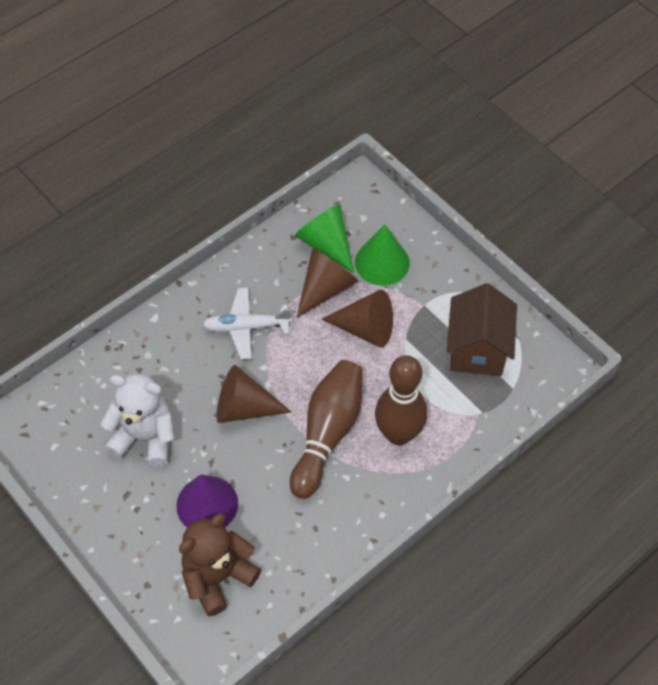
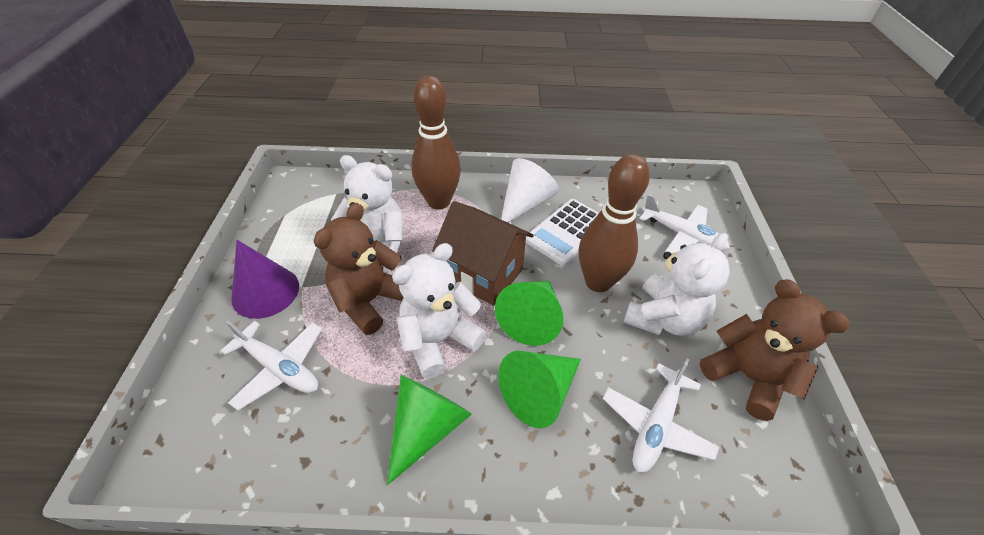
brown cone: 3 -> 0
brown teddy bear: 1 -> 2
green cone: 2 -> 3
white calculator: 0 -> 1
white cone: 0 -> 1
white plane: 1 -> 3
white teddy bear: 1 -> 3

